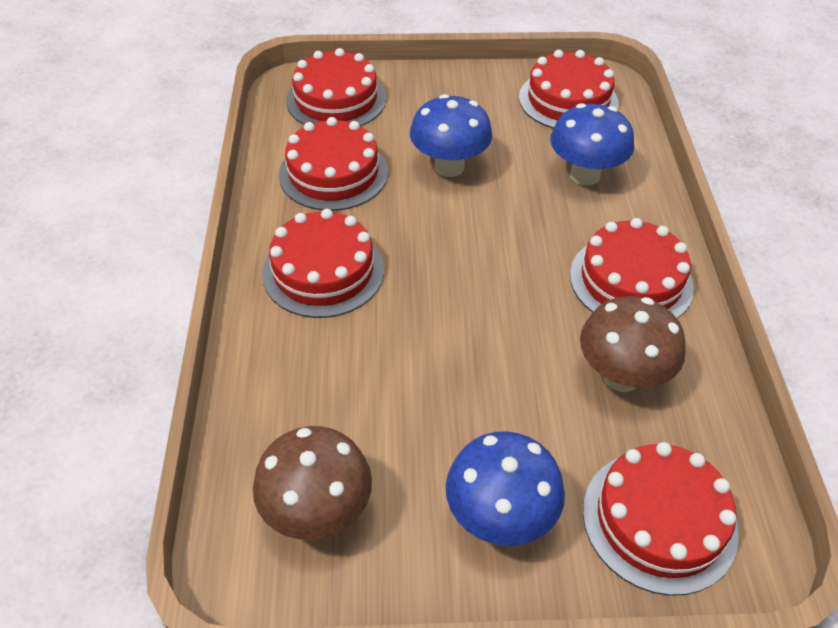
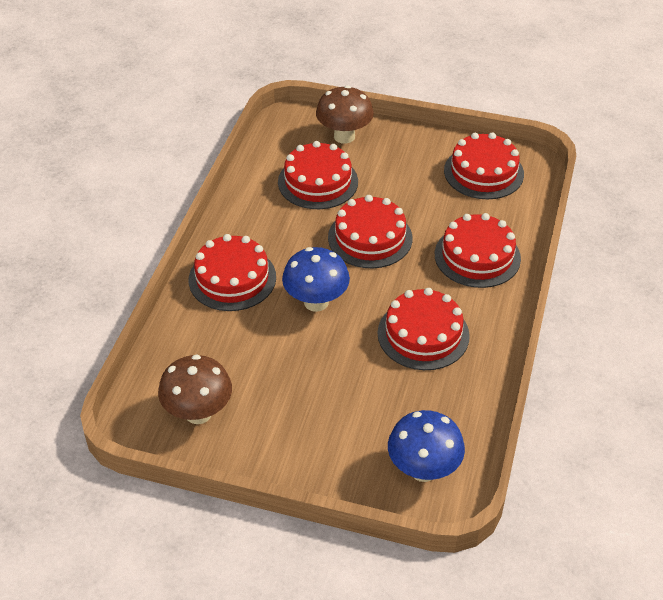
blue mushroom: 3 -> 2

